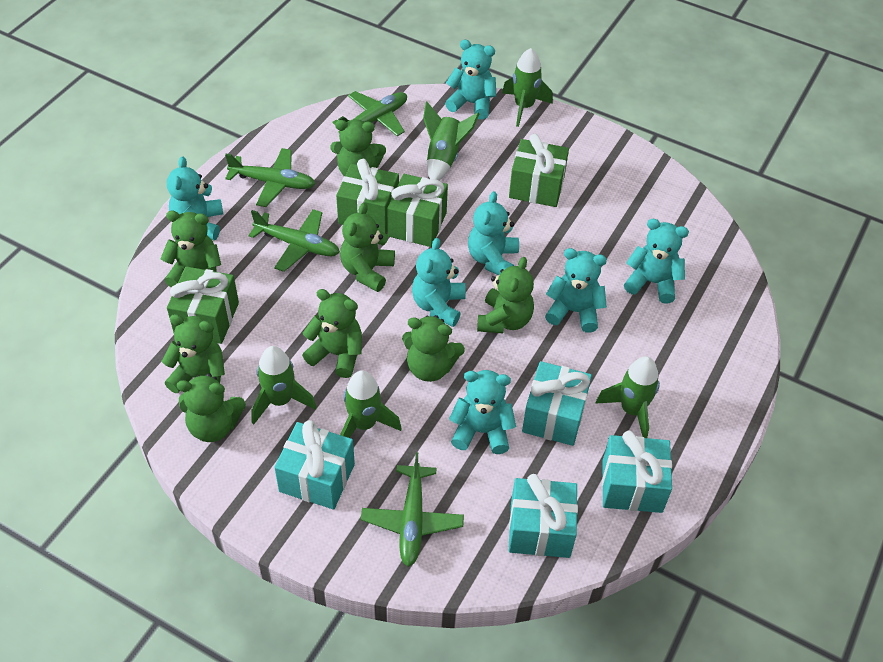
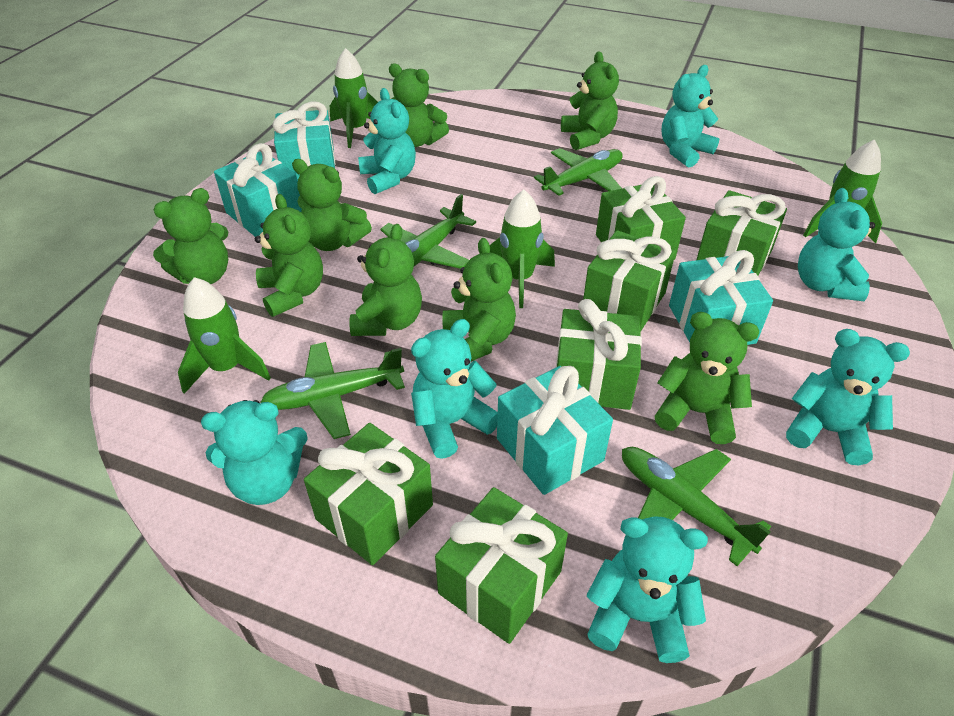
green gift: 4 -> 6
green rocket: 5 -> 4

